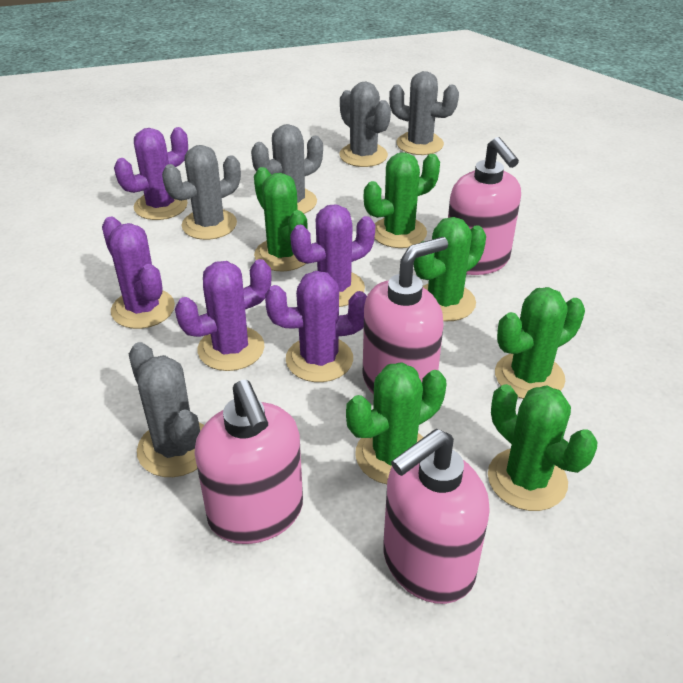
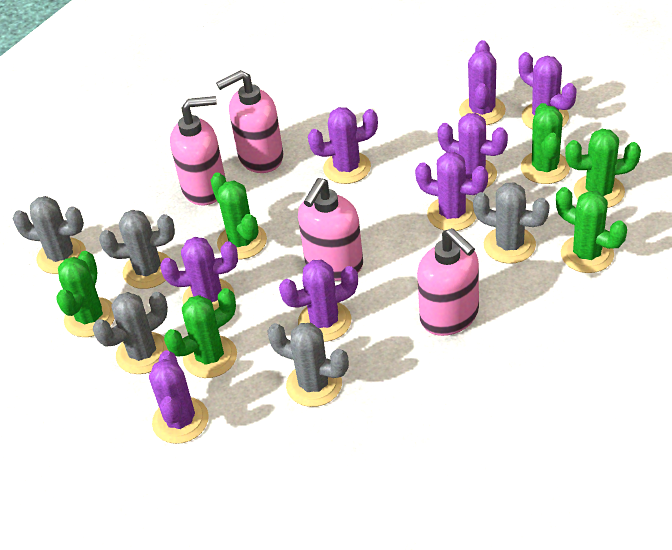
purple cactus: 5 -> 8

